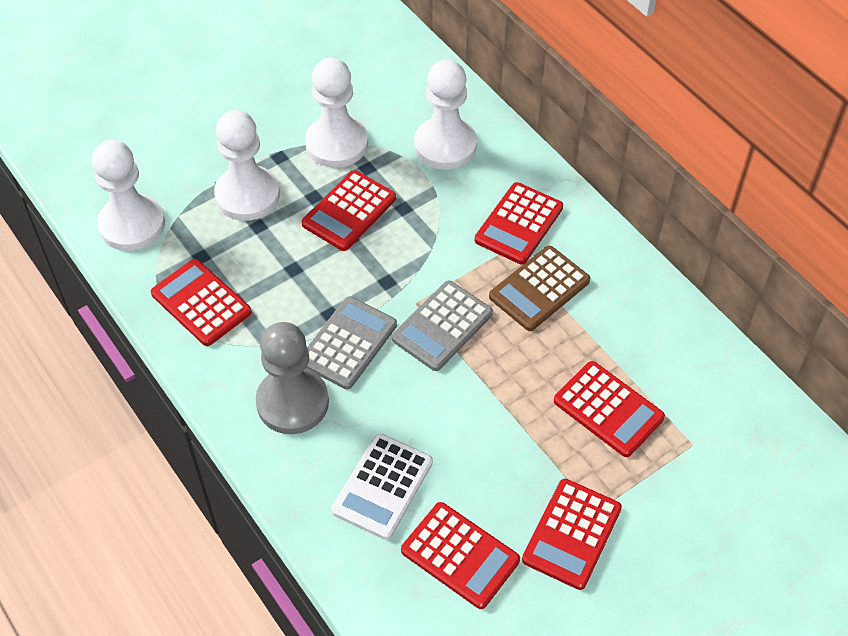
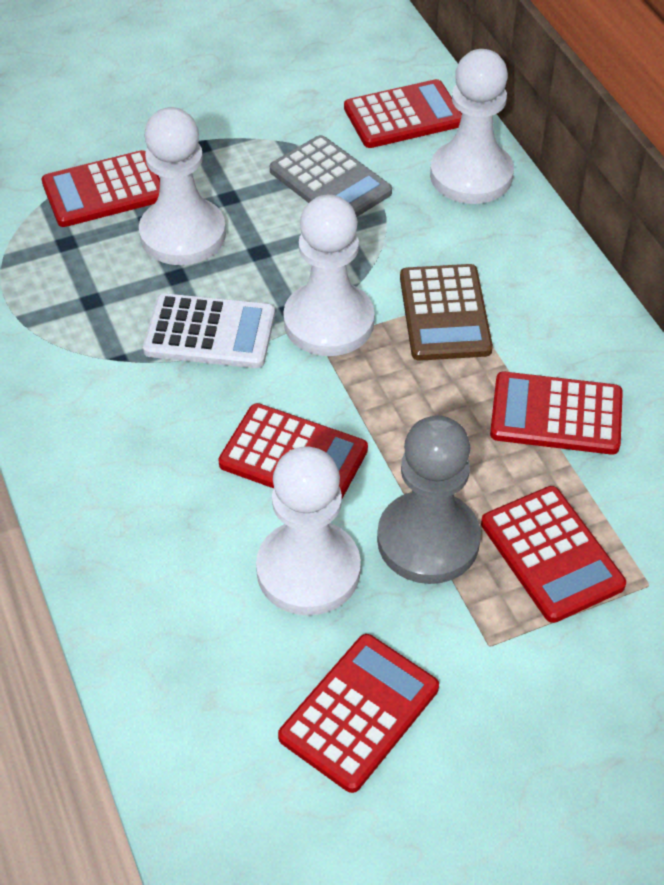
grey calculator: 2 -> 1

